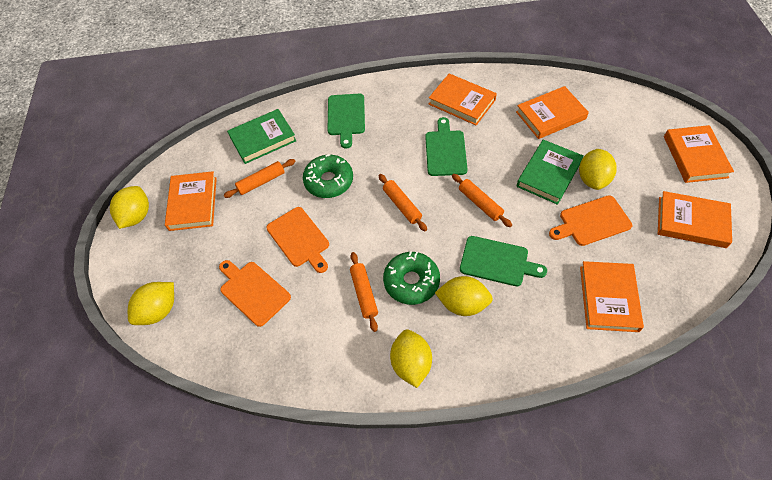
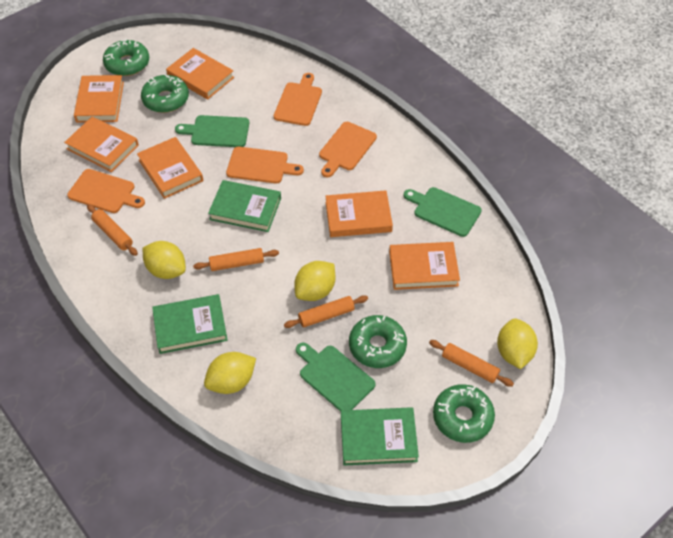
green book: 2 -> 3
green donut: 2 -> 4
orange cutting board: 3 -> 4
yellow lemon: 5 -> 4

